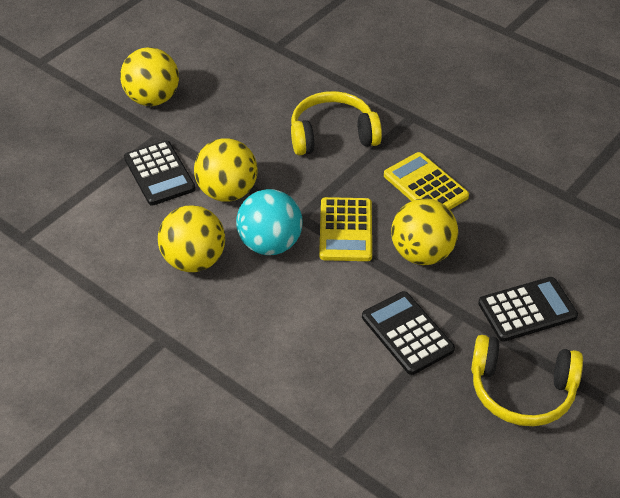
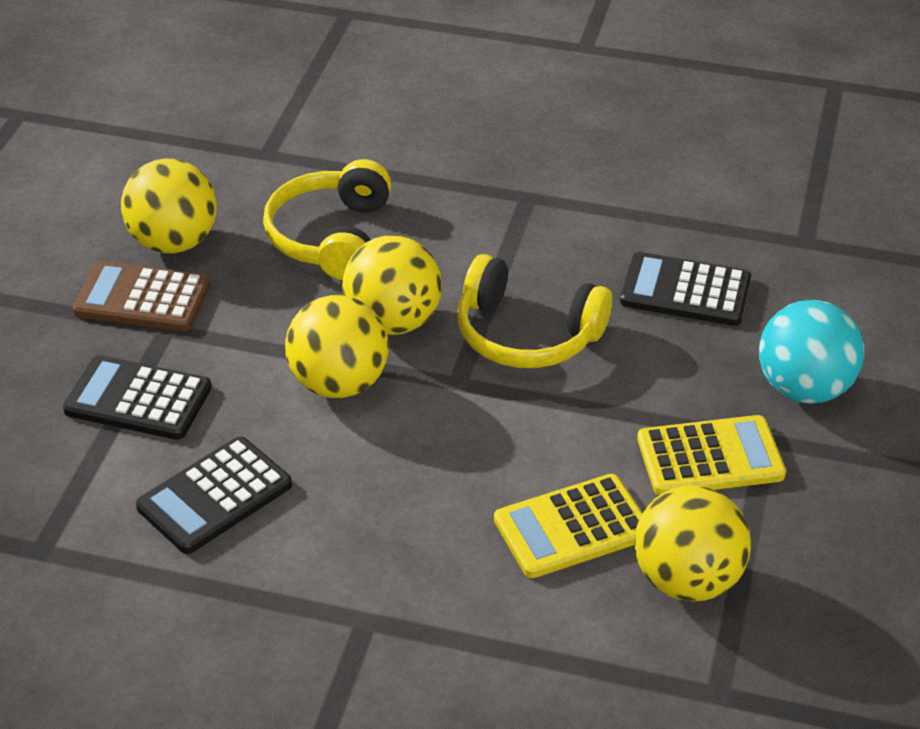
brown calculator: 0 -> 1

